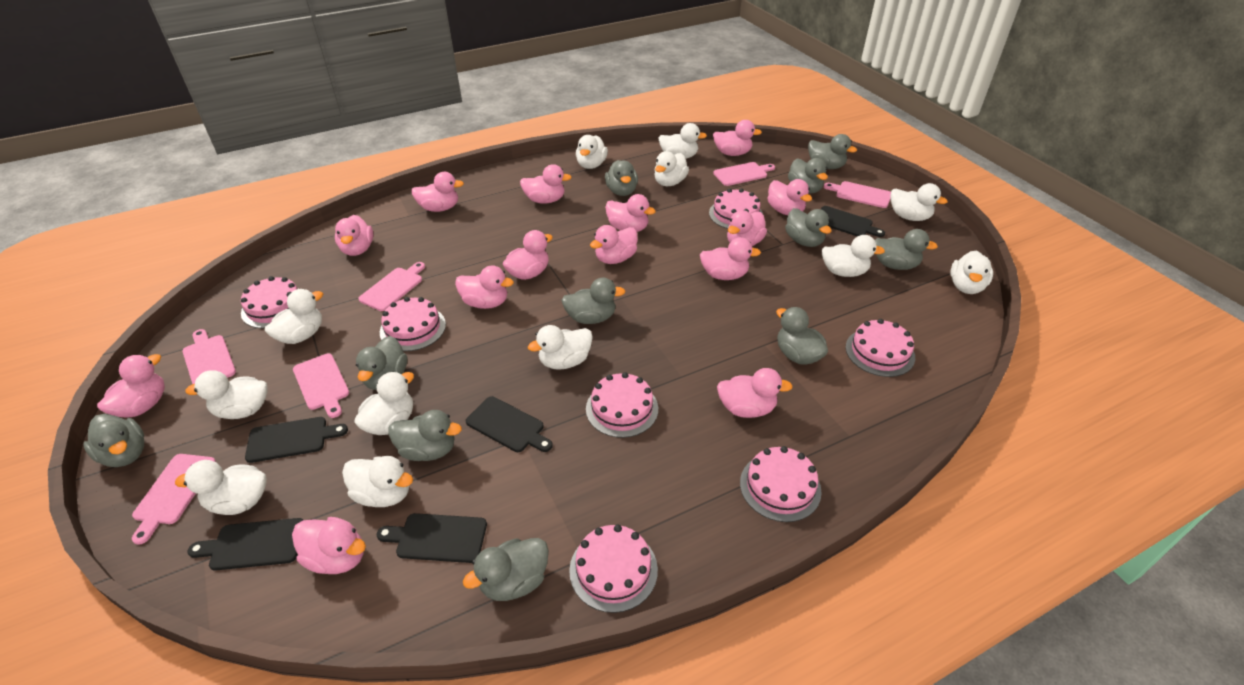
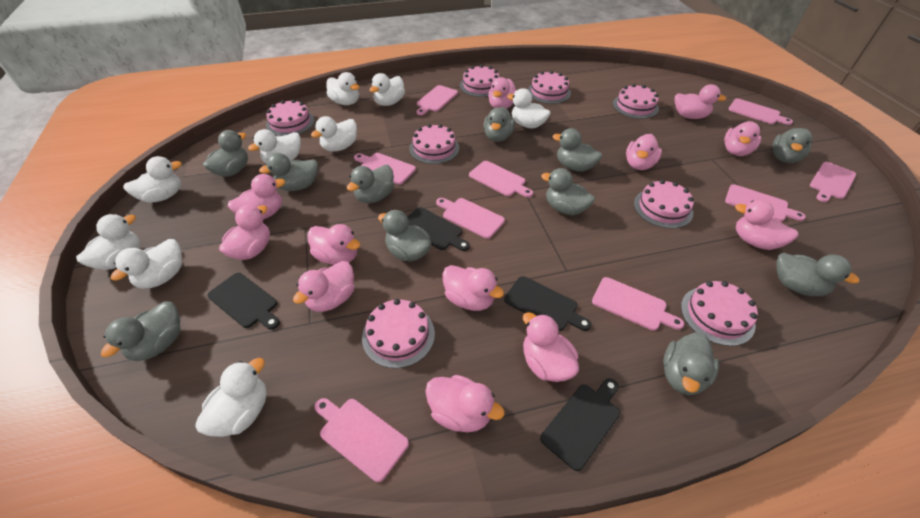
black cutting board: 5 -> 4
pink cake: 7 -> 8
pink cutting board: 6 -> 9
pink duck: 14 -> 12
white duck: 12 -> 9

